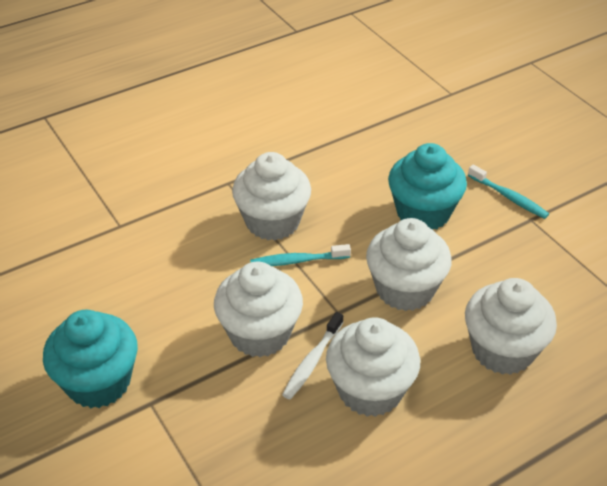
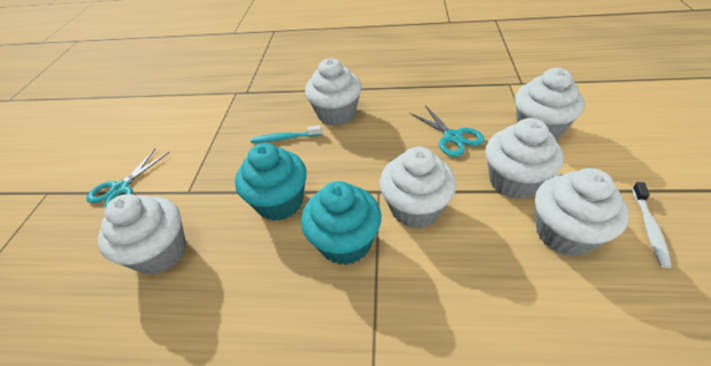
turquoise scissors: 0 -> 2
turquoise toothbrush: 2 -> 1
white cupcake: 5 -> 6

